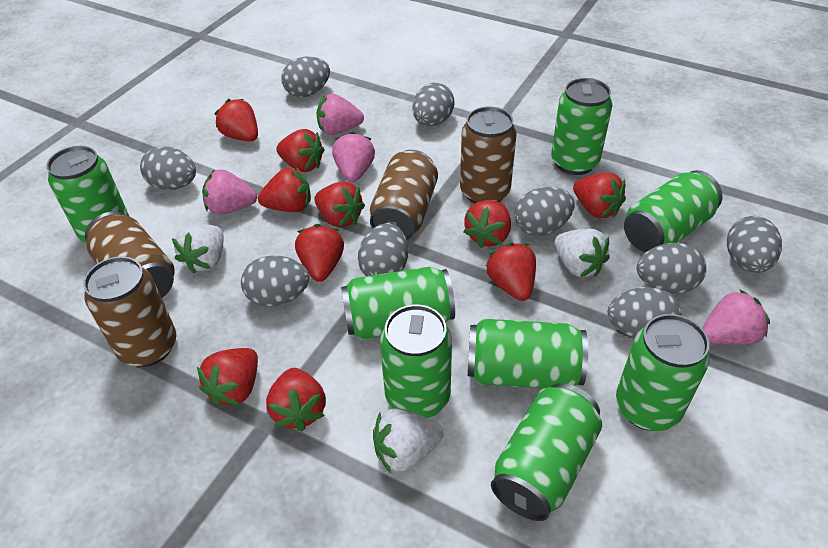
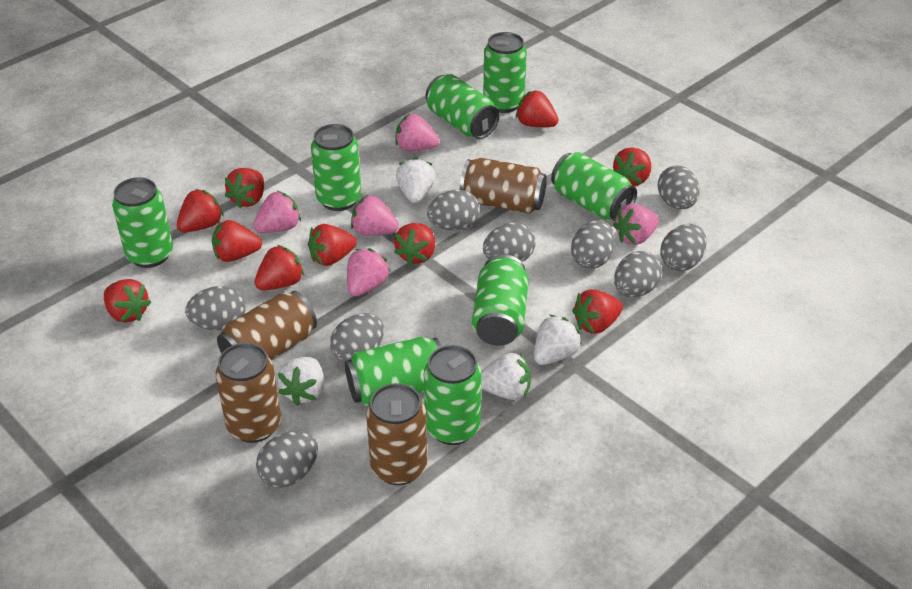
pink strawberry: 4 -> 5
white strawberry: 3 -> 4

